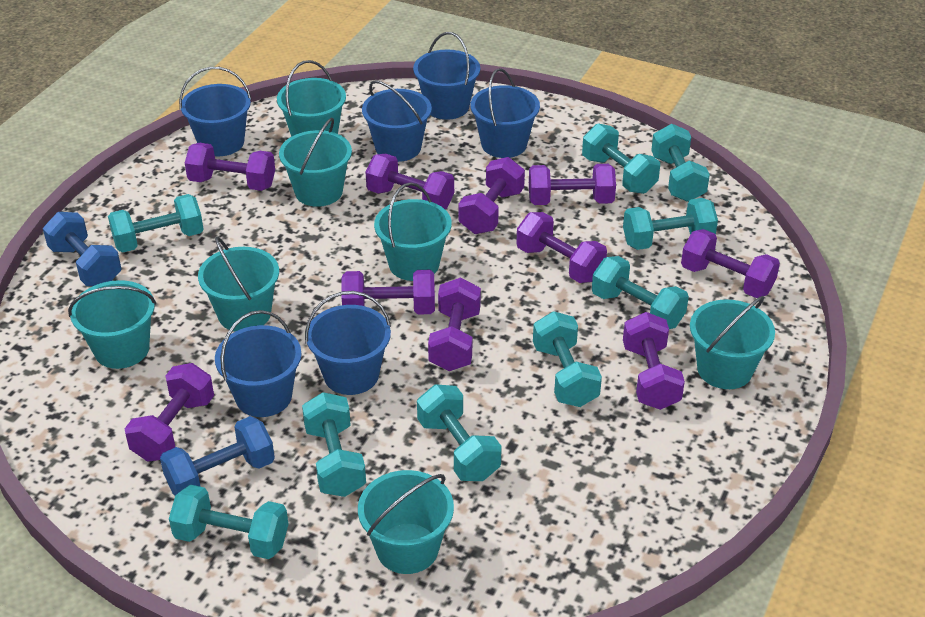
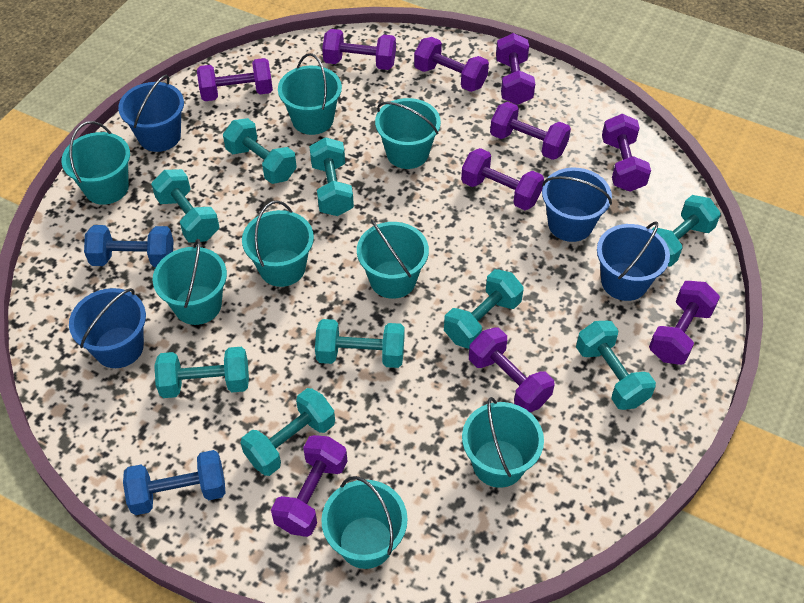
blue bucket: 6 -> 4
turquoise bucket: 7 -> 8

